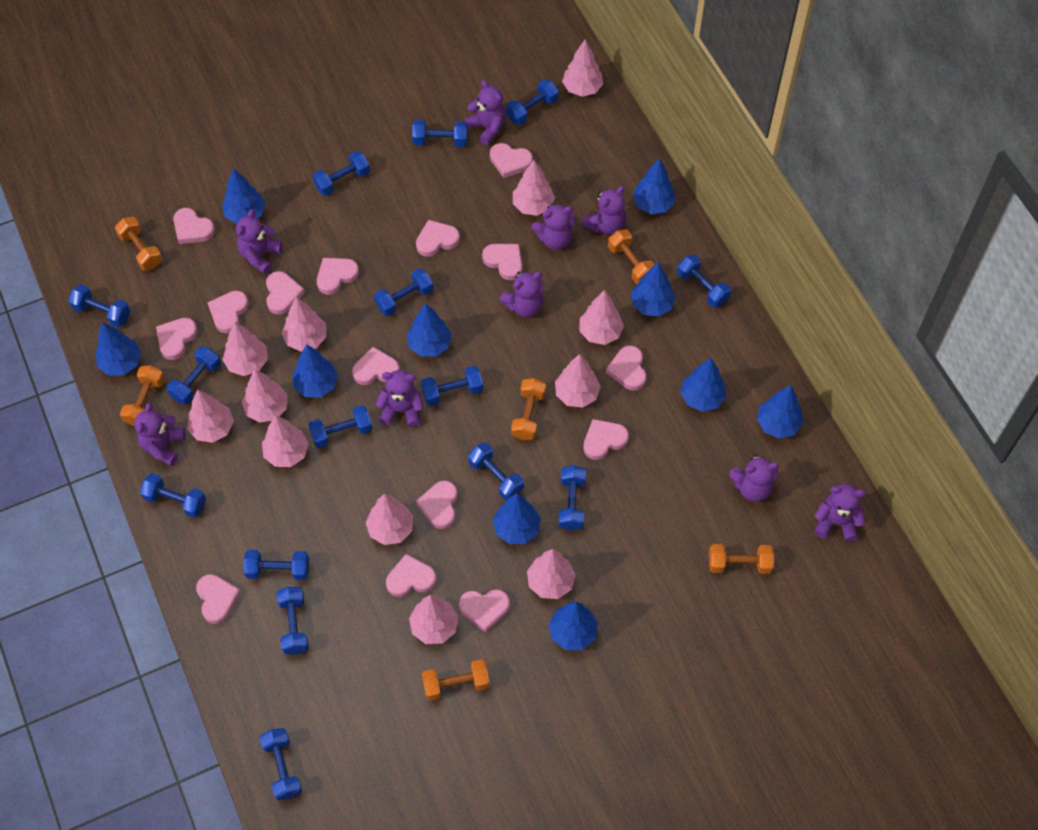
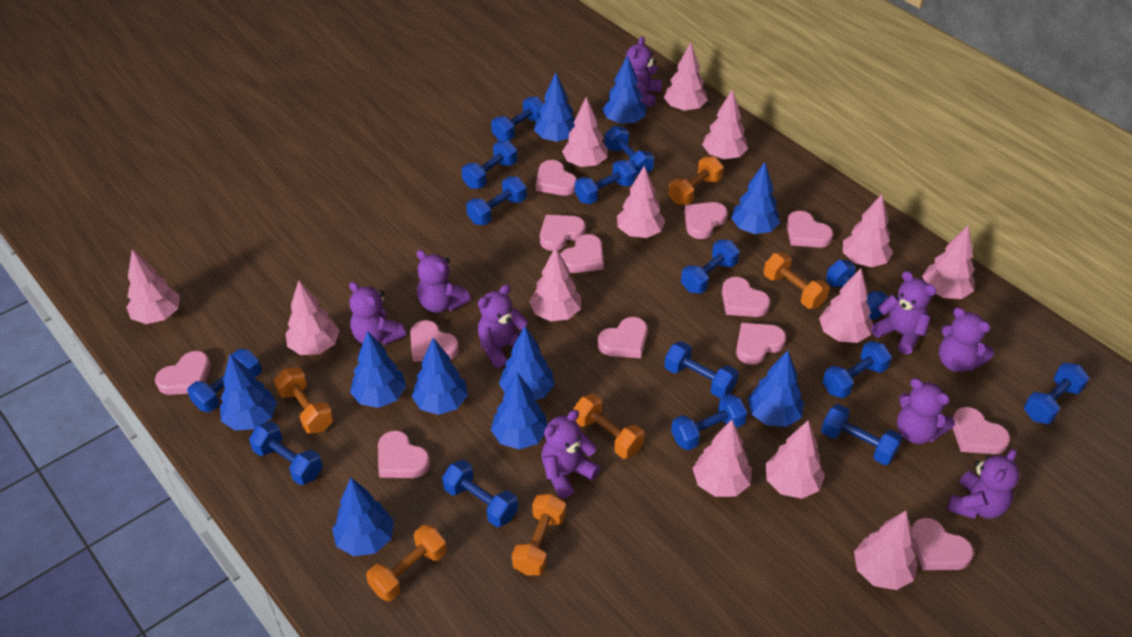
pink heart: 15 -> 13
pink tree: 12 -> 13

